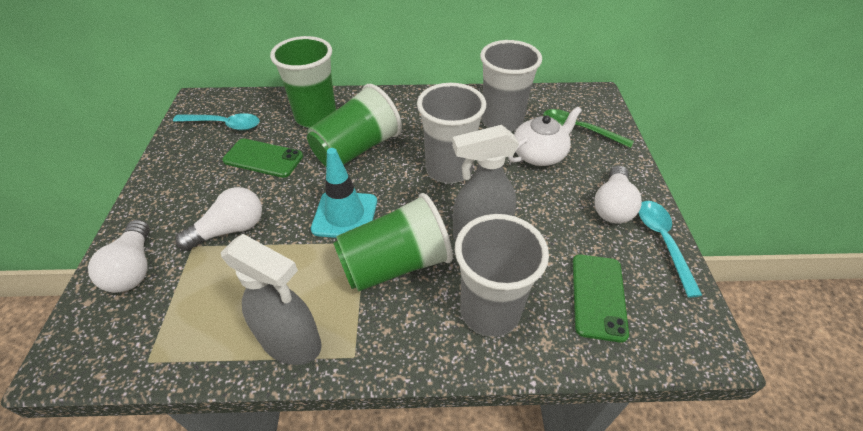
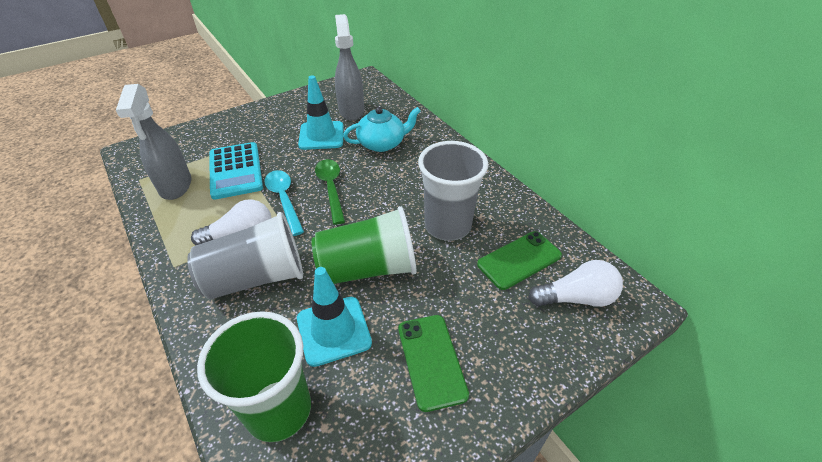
green cup: 3 -> 2
grey cup: 3 -> 2
turquoise calculator: 0 -> 1
turquoise spoon: 2 -> 1
turquoise teapot: 0 -> 1
turquoise traffic cone: 1 -> 2
white light bulb: 3 -> 2
white teapot: 1 -> 0

